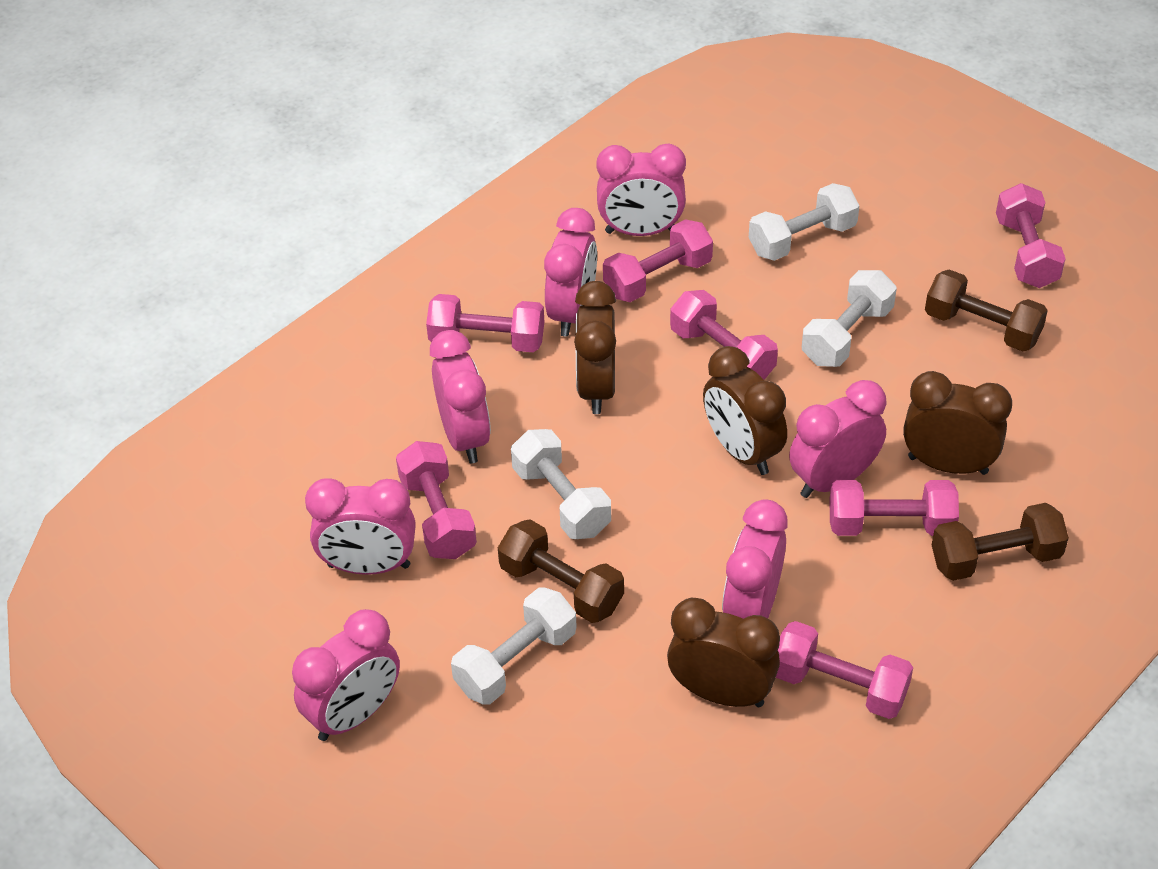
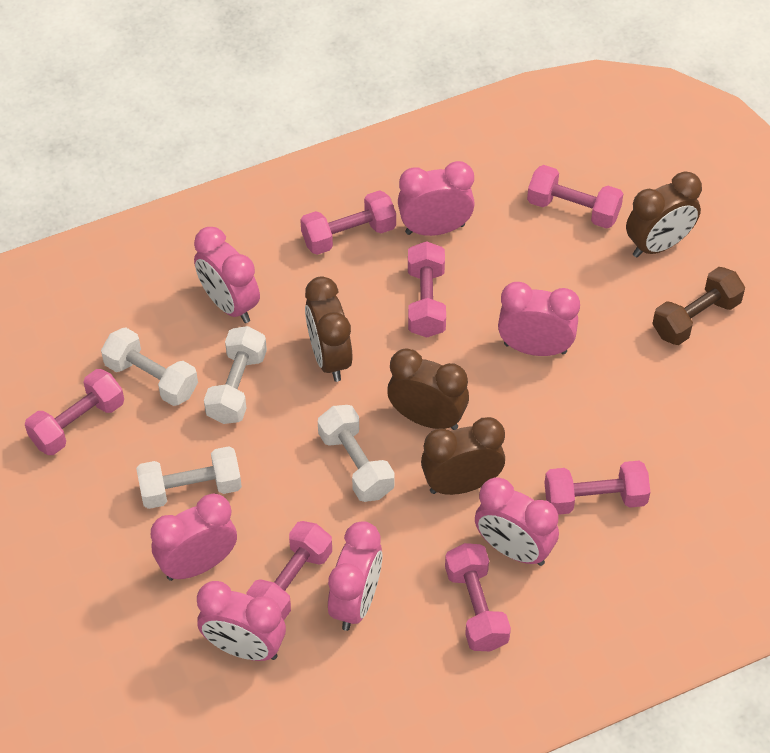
brown dumbbell: 3 -> 1

